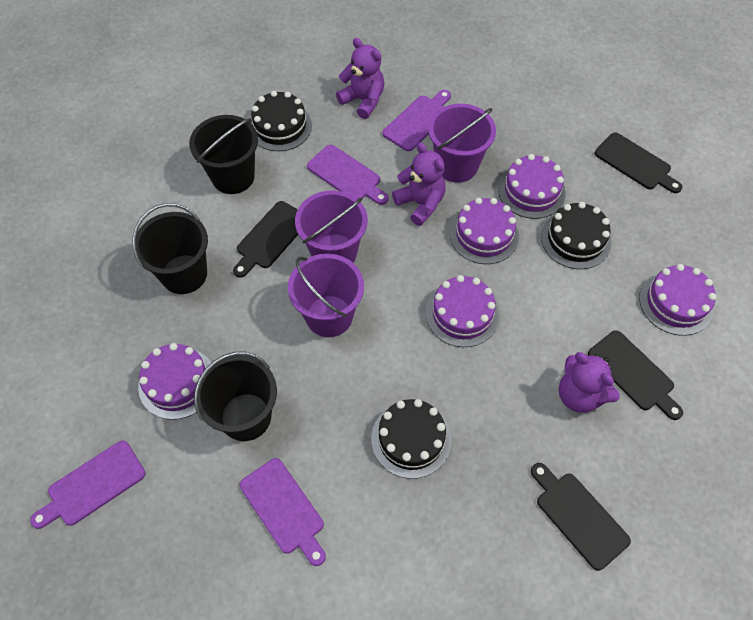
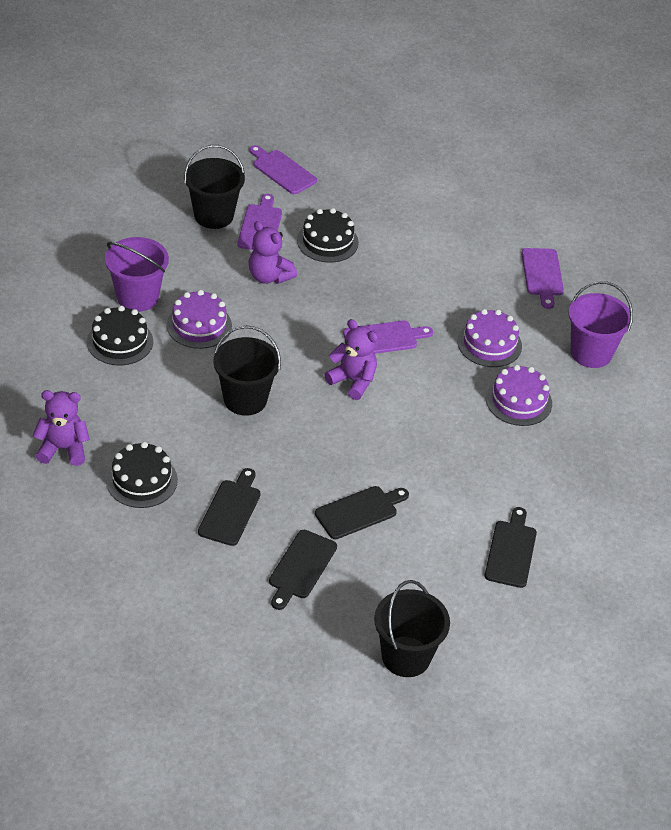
purple bucket: 3 -> 2
purple cake: 5 -> 3

